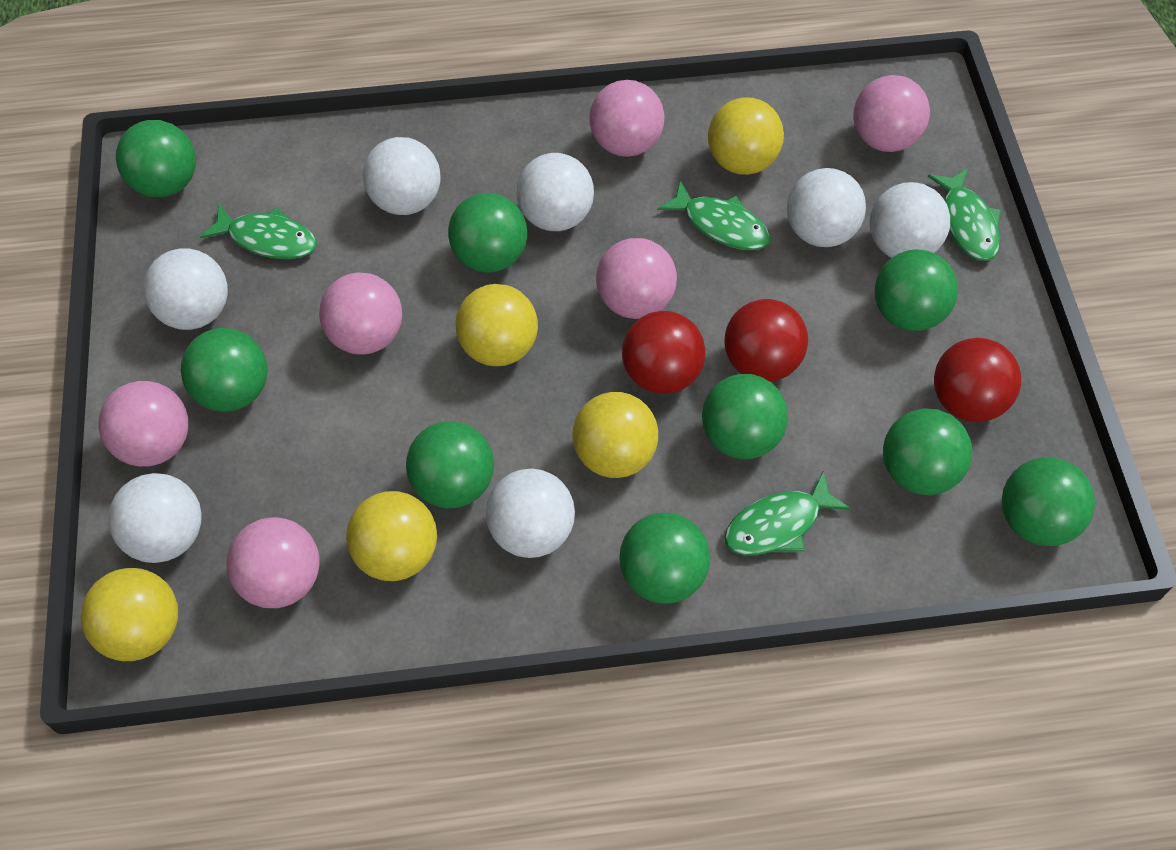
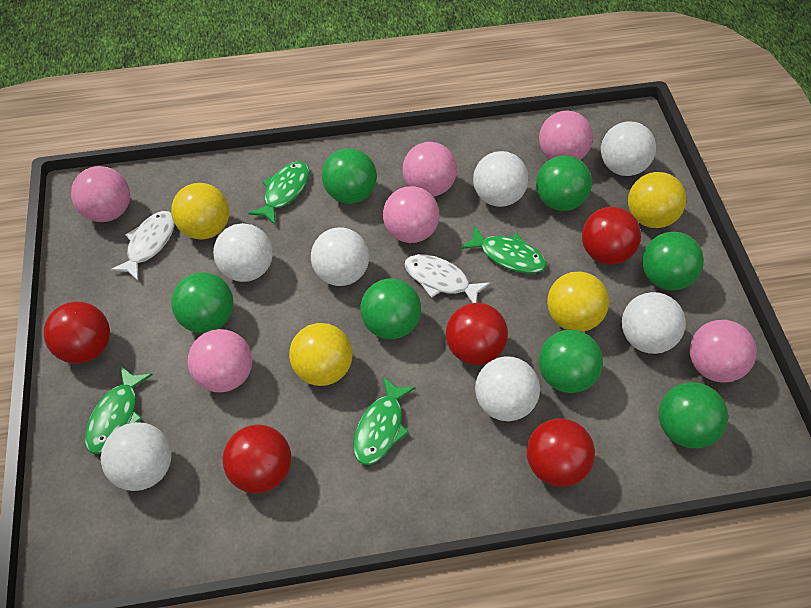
green ball: 9 -> 7
red ball: 3 -> 5
white fish: 0 -> 2
yellow ball: 5 -> 4

